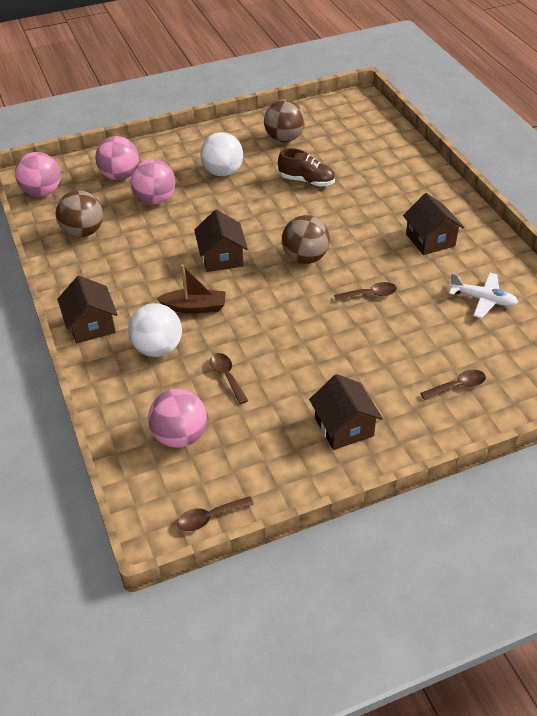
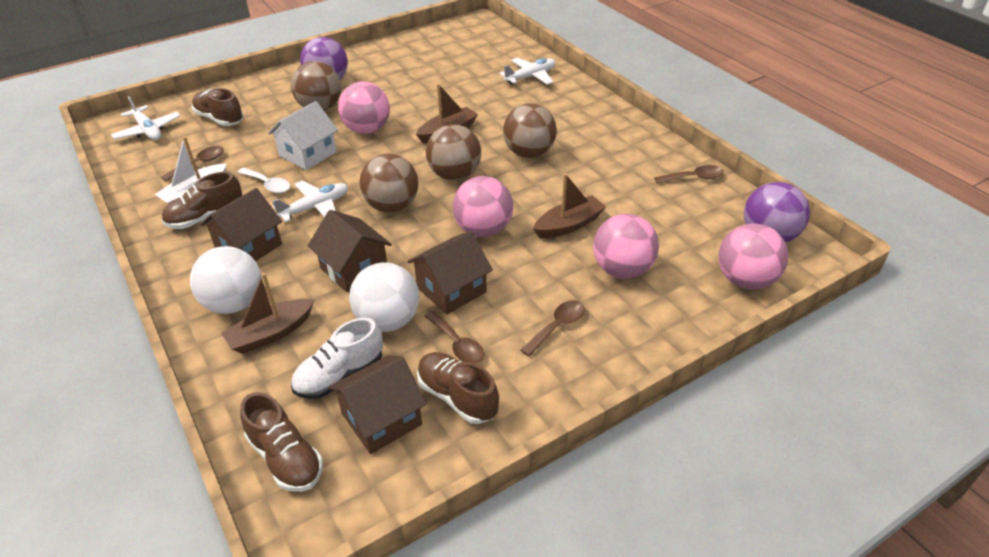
brown ball: 3 -> 4
brown boat: 1 -> 3
brown shoe: 1 -> 4
purple ball: 0 -> 2
white boat: 0 -> 1
white house: 0 -> 1
white plane: 1 -> 3
white shoe: 0 -> 1
white spoon: 0 -> 1

